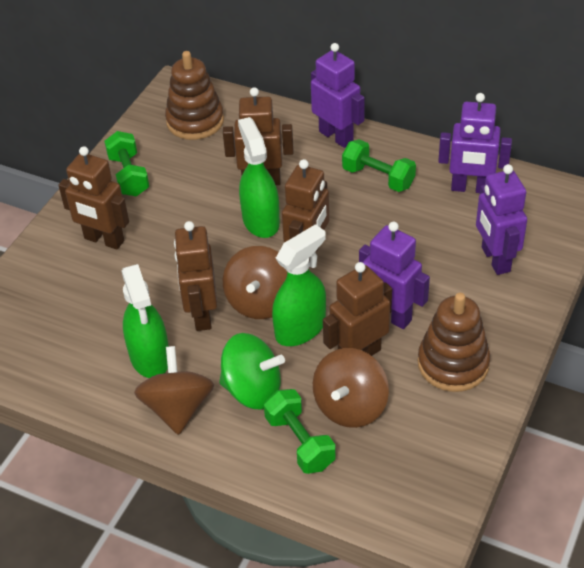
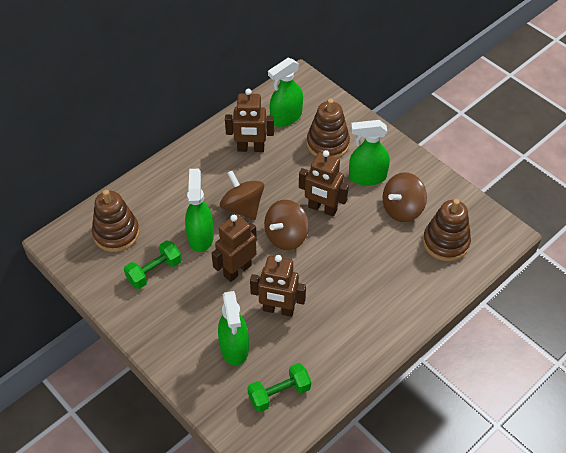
brown robot: 5 -> 4
brown stacking toy: 2 -> 3
green dumbbell: 3 -> 2
green spinning top: 1 -> 0
green spray bottle: 3 -> 4
purple robot: 4 -> 0

